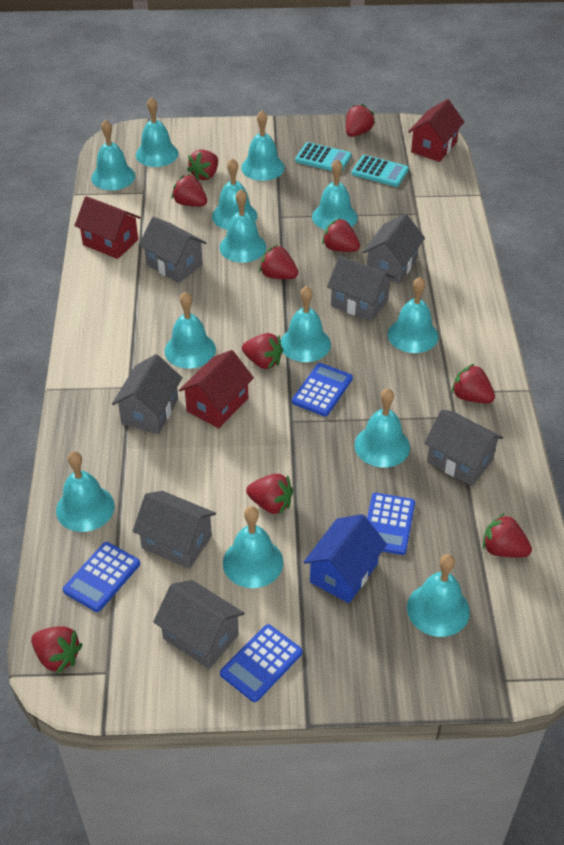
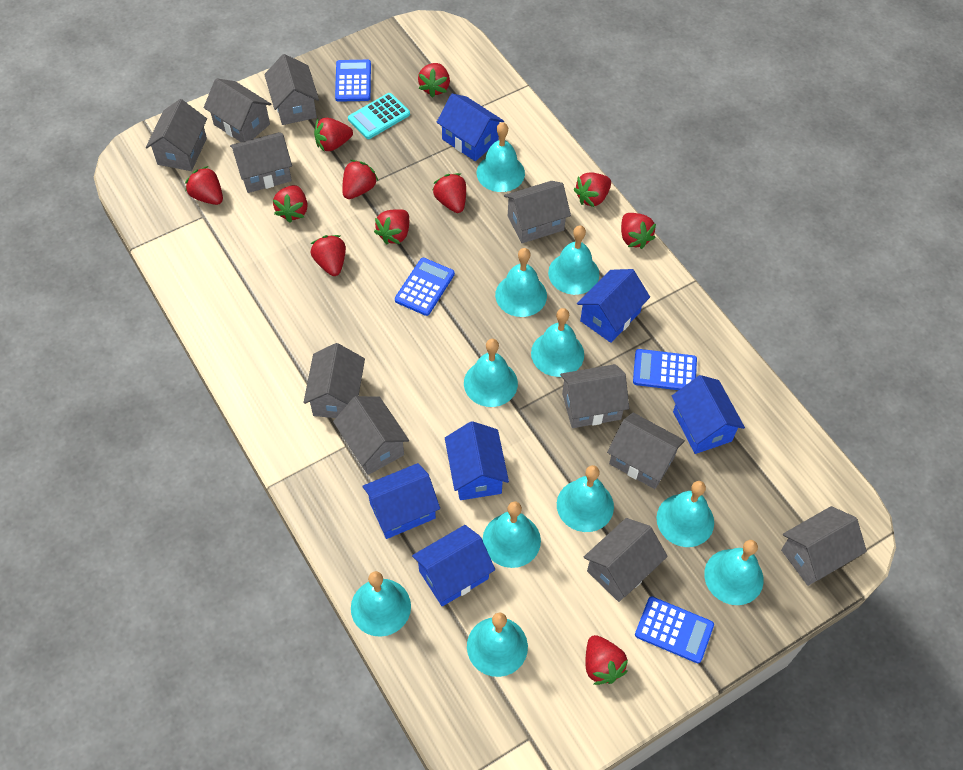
blue house: 1 -> 6
grey house: 7 -> 11
red house: 3 -> 0
red strawberry: 10 -> 11
turquoise bell: 13 -> 11
turquoise calculator: 2 -> 1

